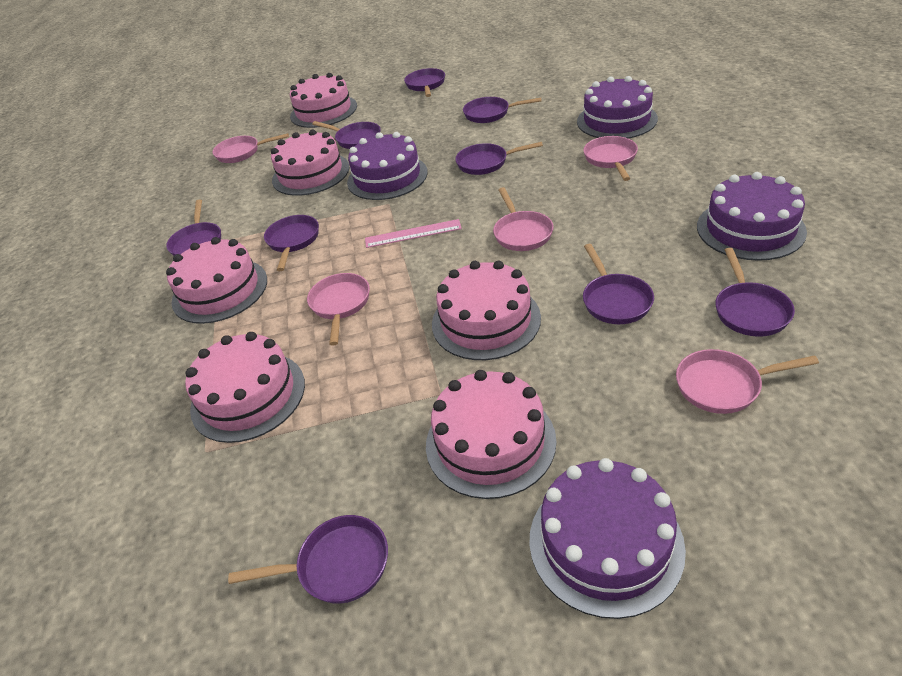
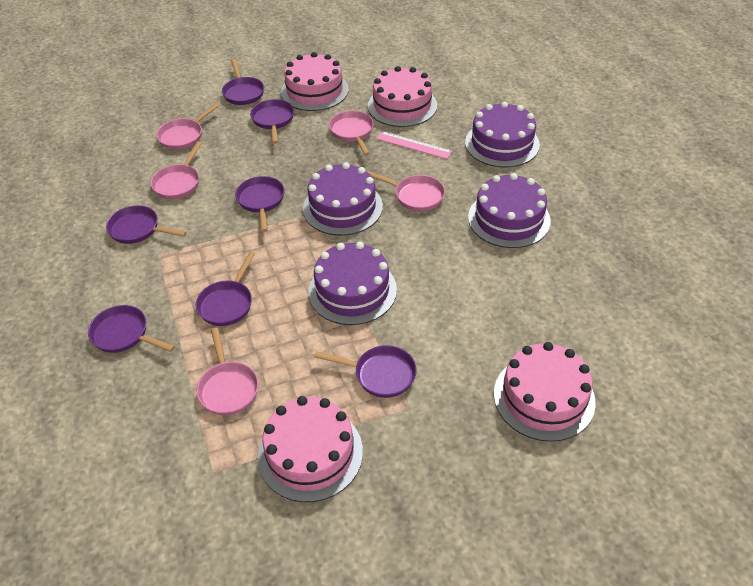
pink cake: 6 -> 4
purple pan: 9 -> 7

